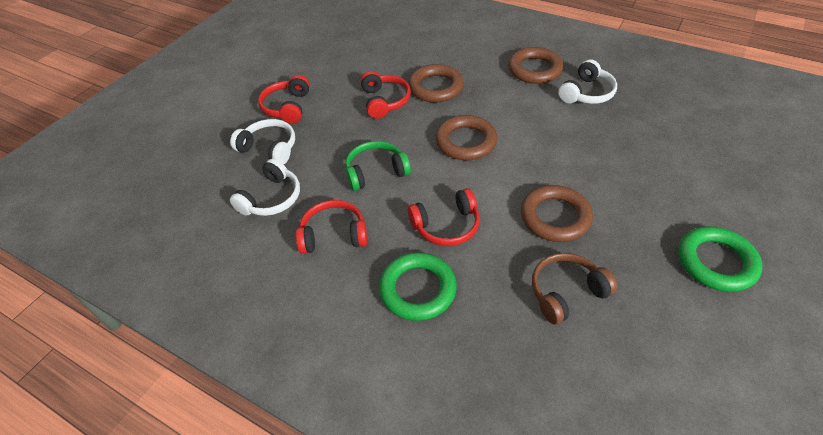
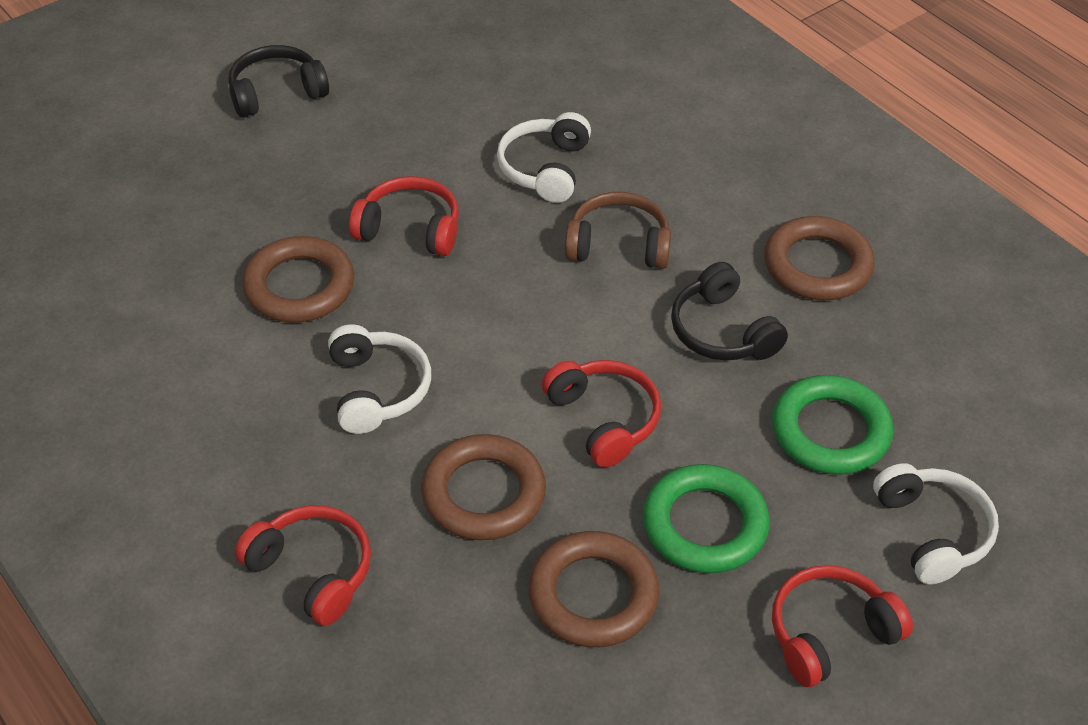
black headphones: 0 -> 2
green headphones: 1 -> 0

